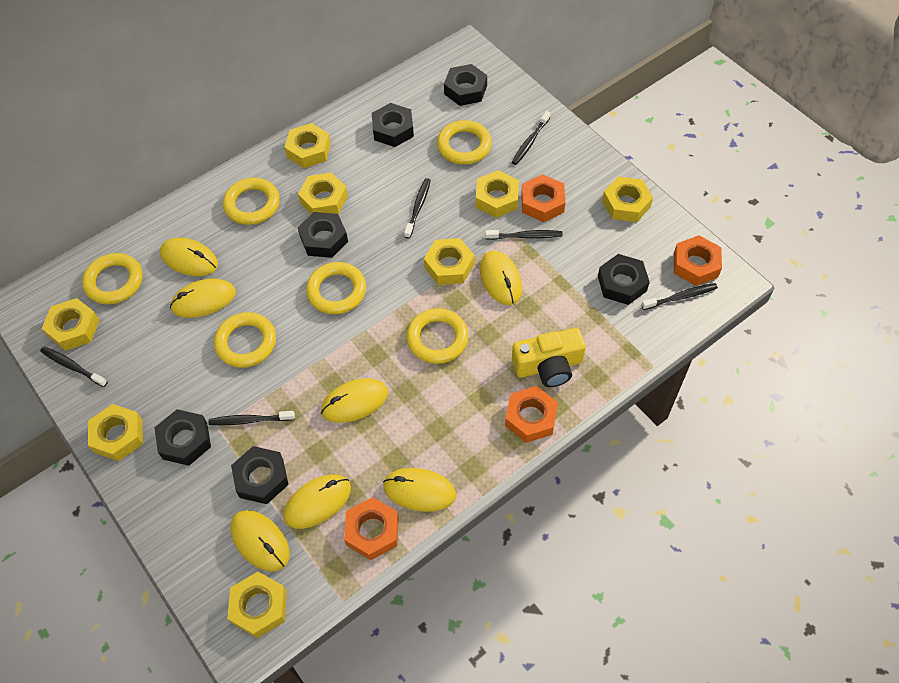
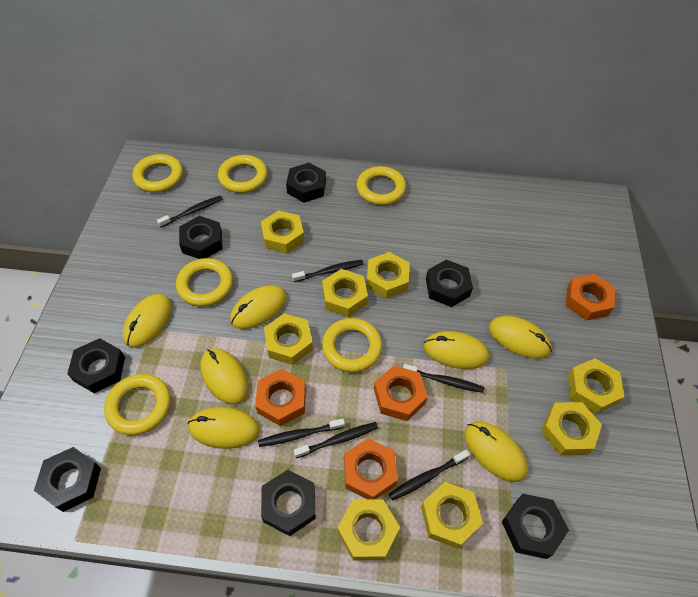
black nut: 6 -> 7
yellow camera: 1 -> 0

